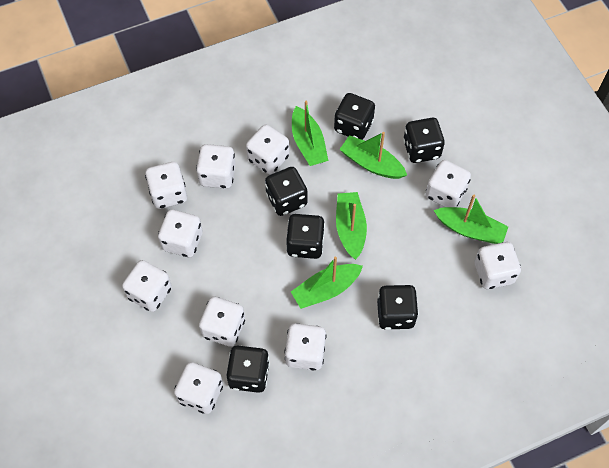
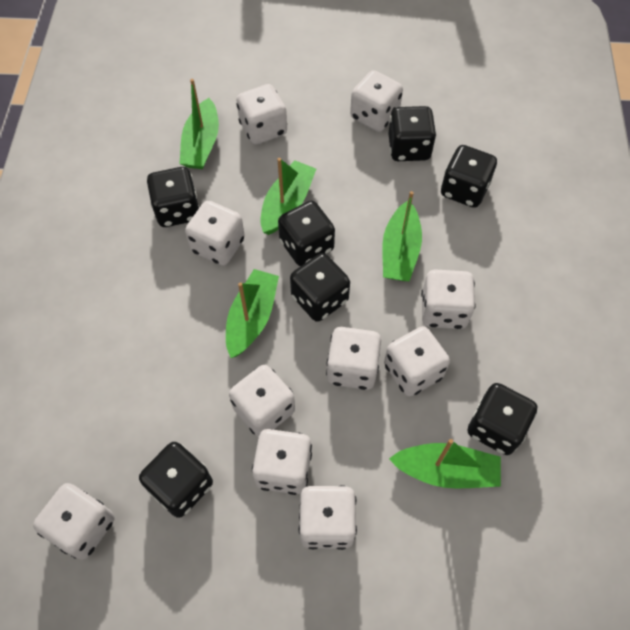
black dice: 6 -> 7

